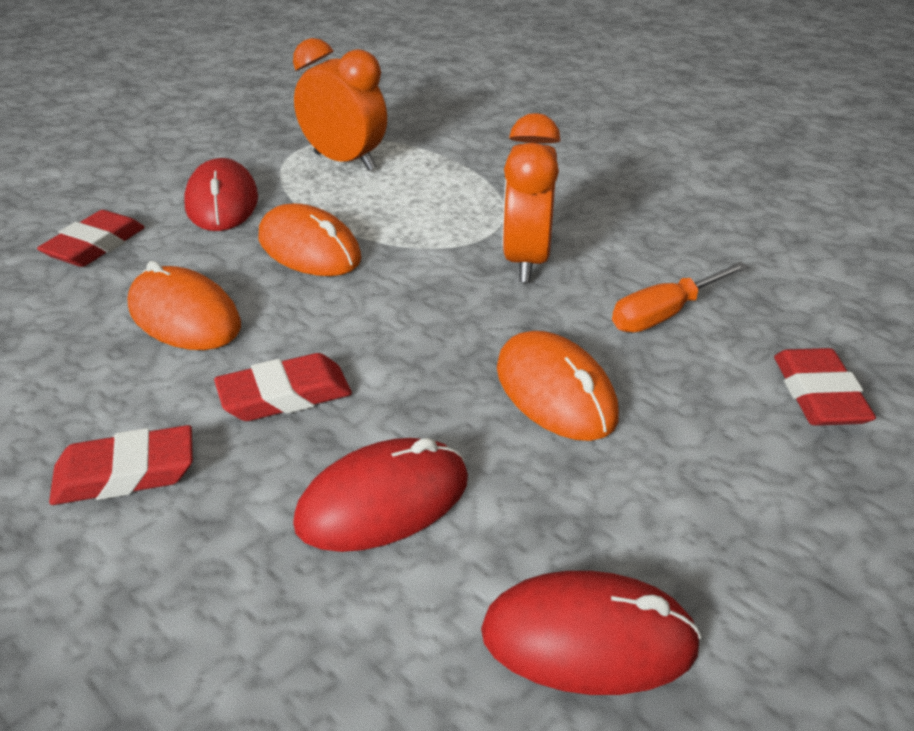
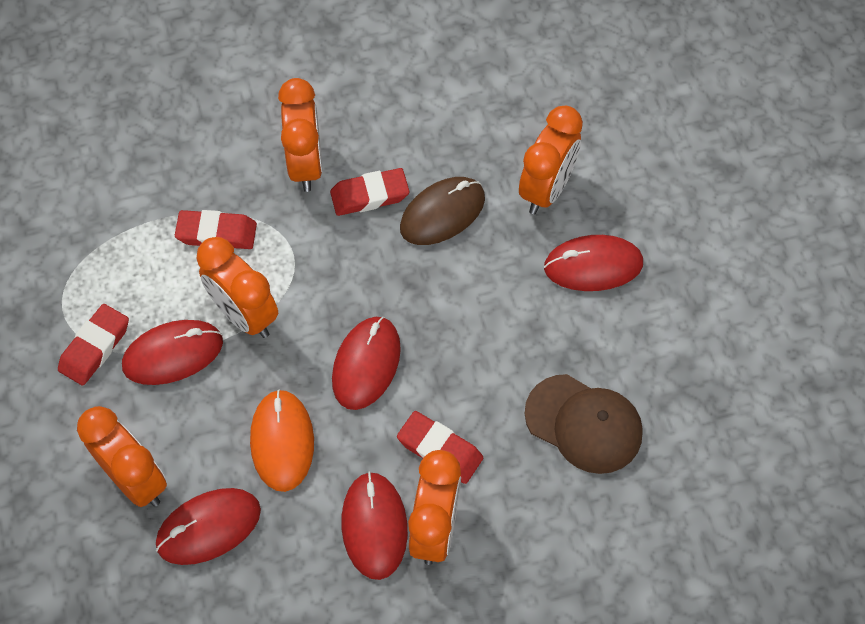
brown cap: 0 -> 1
brown mouse: 0 -> 1
orange clock: 2 -> 5
orange mouse: 3 -> 1
orange screwdriver: 1 -> 0
red mouse: 3 -> 5

